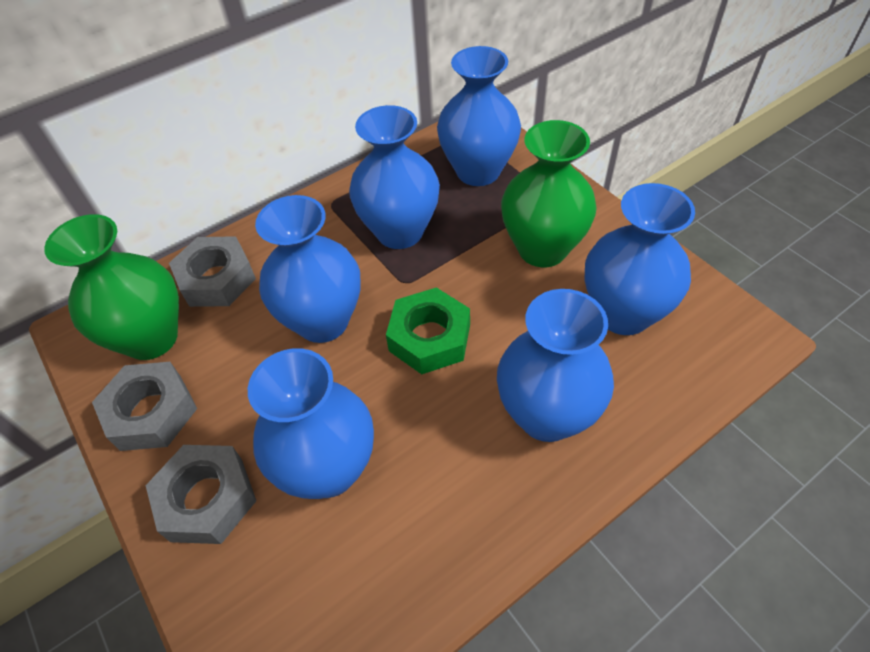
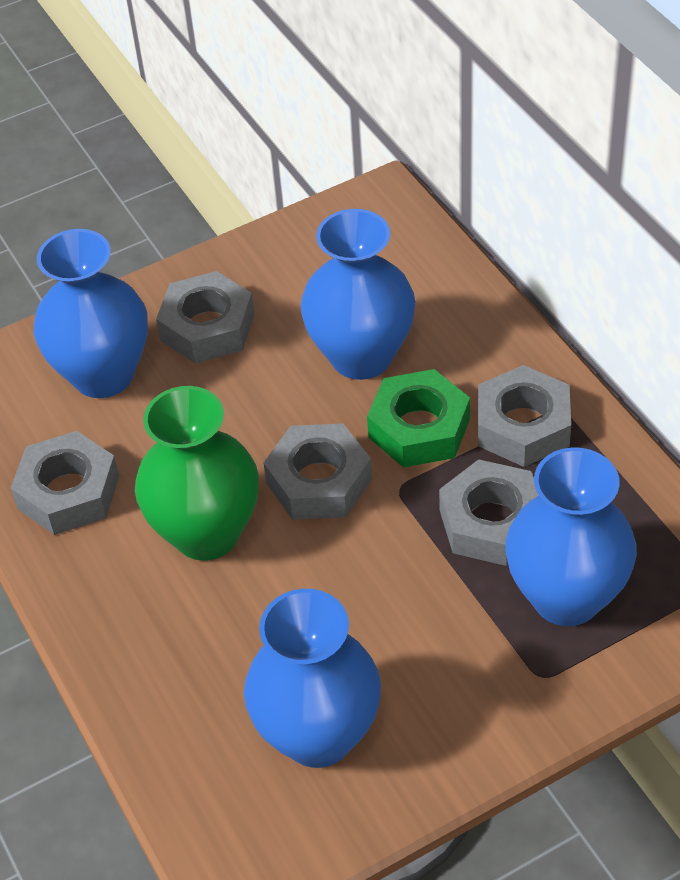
blue vase: 6 -> 4
green vase: 2 -> 1
grey nut: 3 -> 5

